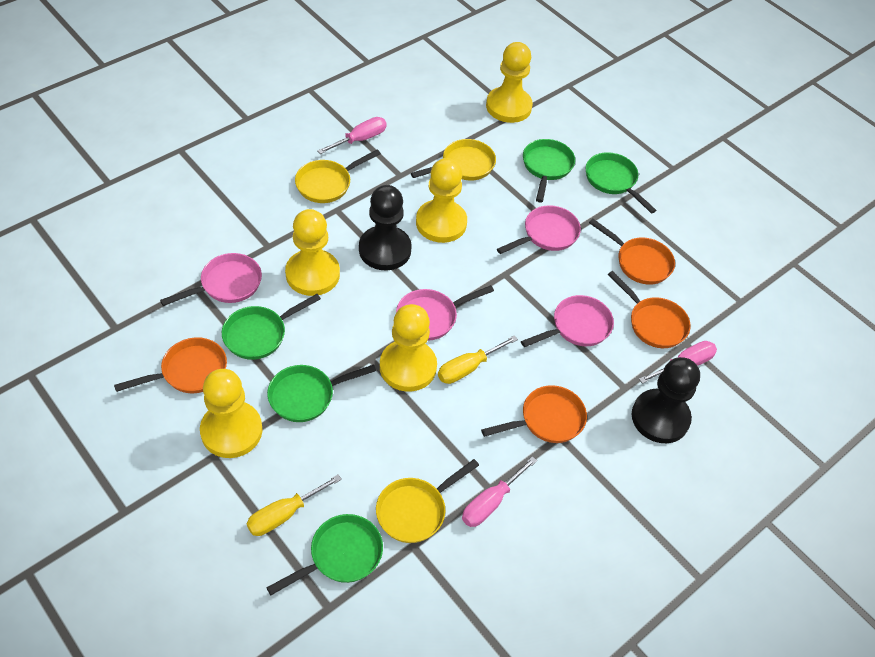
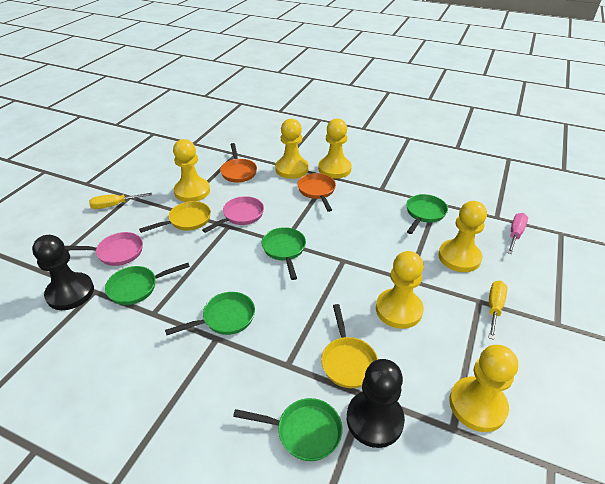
orange pan: 4 -> 2
pink pan: 4 -> 2
pink screwdriver: 3 -> 1
yellow pan: 3 -> 2
yellow pawn: 5 -> 6

